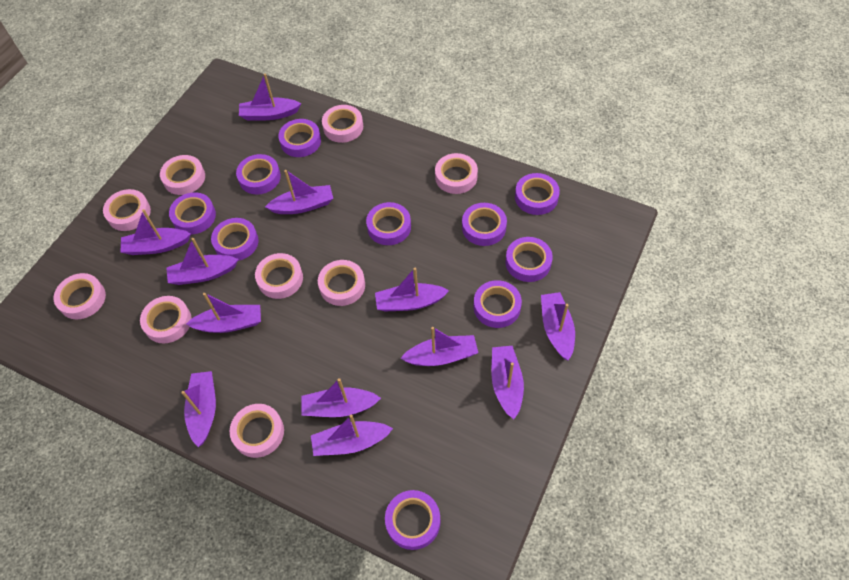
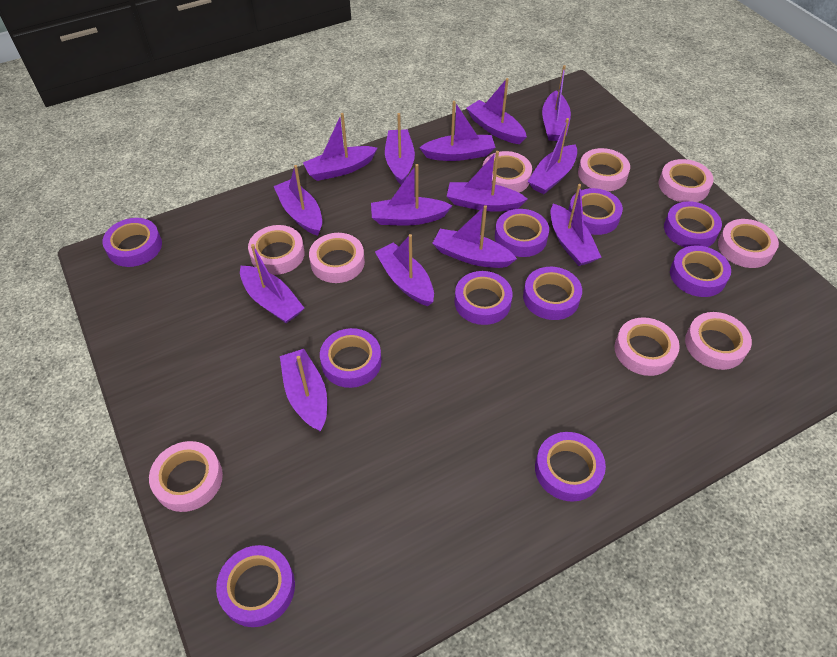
purple boat: 12 -> 14

